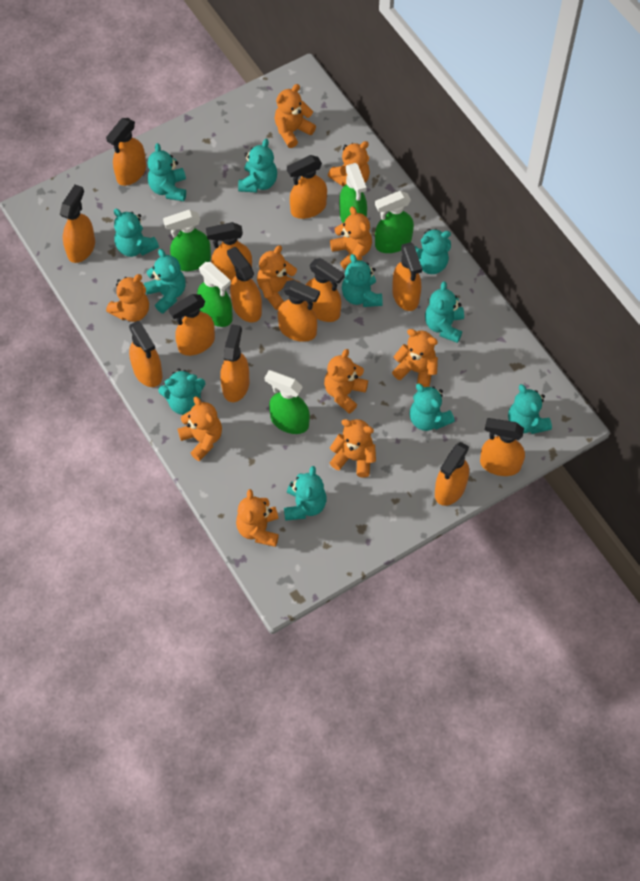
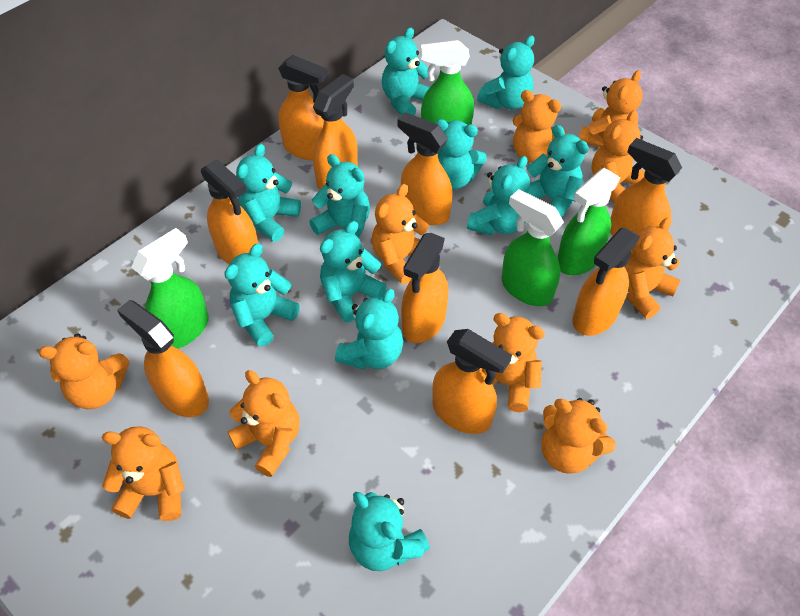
green spray bottle: 5 -> 4
orange spray bottle: 13 -> 9

